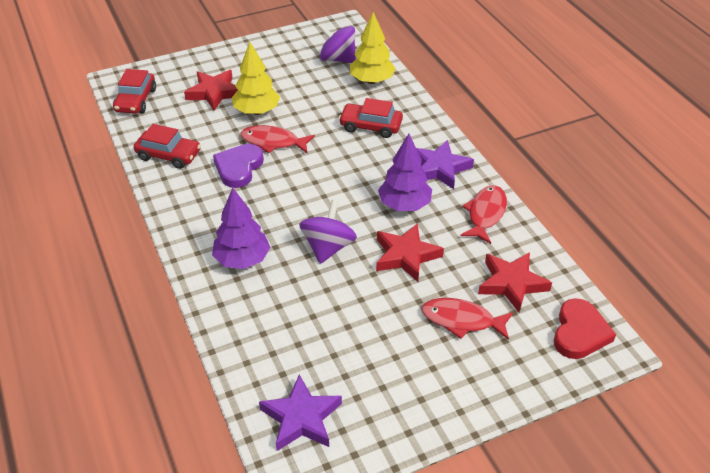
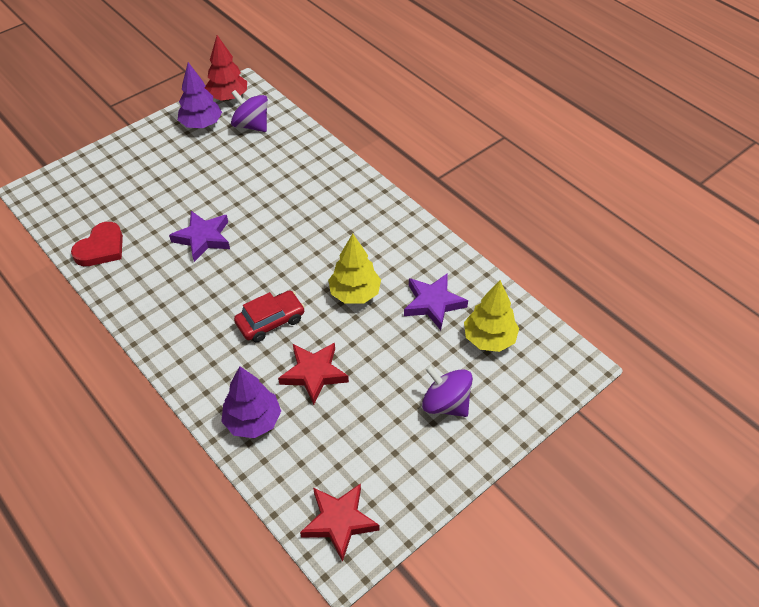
purple heart: 1 -> 0
red car: 3 -> 1
red fish: 3 -> 0
red star: 3 -> 2
red tree: 0 -> 1

